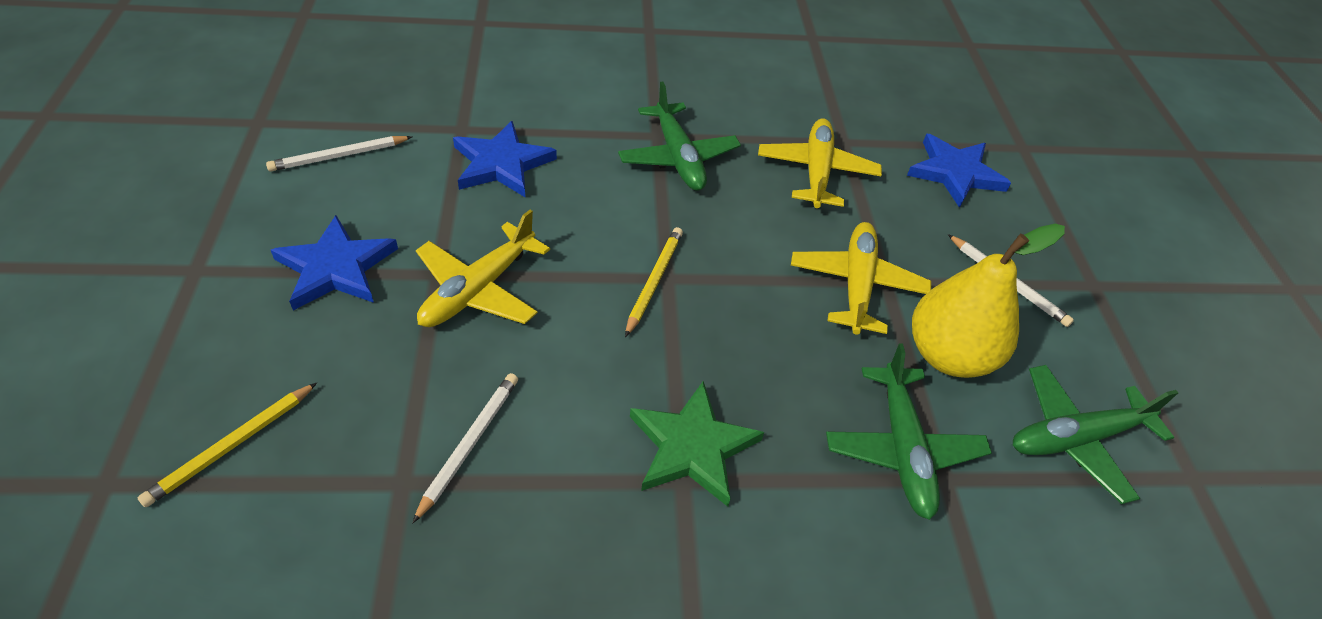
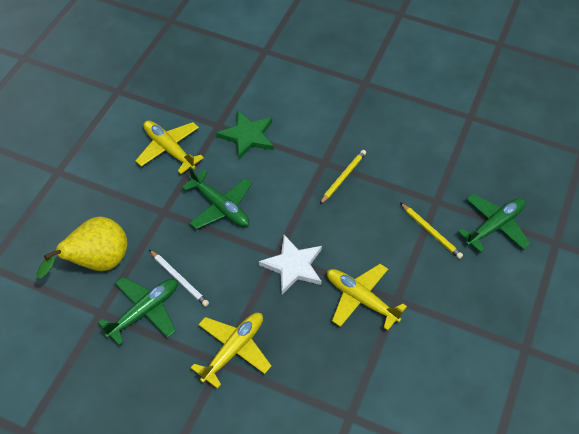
blue star: 3 -> 0
white pencil: 3 -> 1
white star: 0 -> 1

